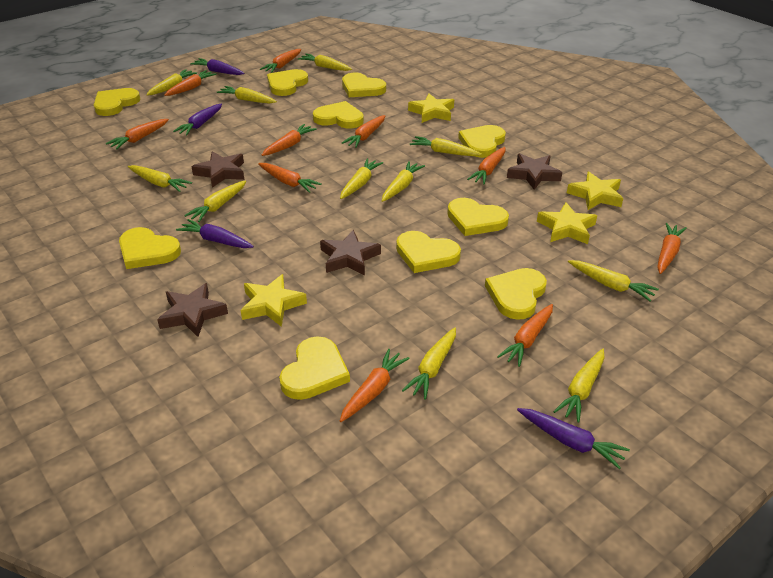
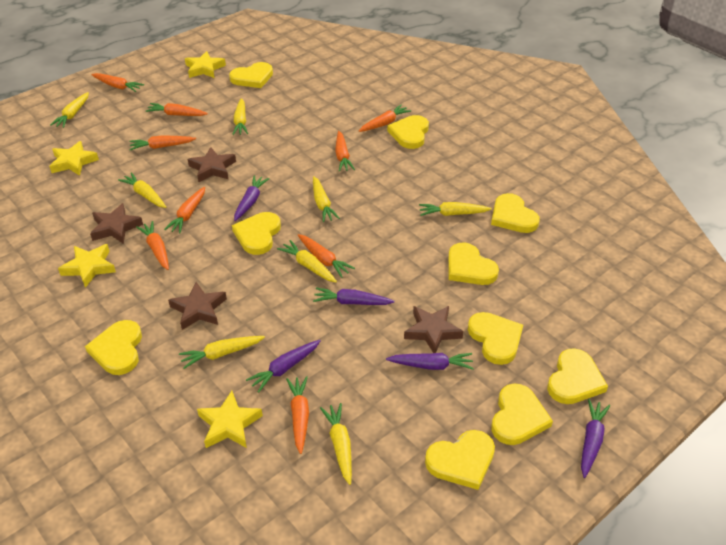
orange carrot: 10 -> 9
purple carrot: 4 -> 5
yellow carrot: 11 -> 8

